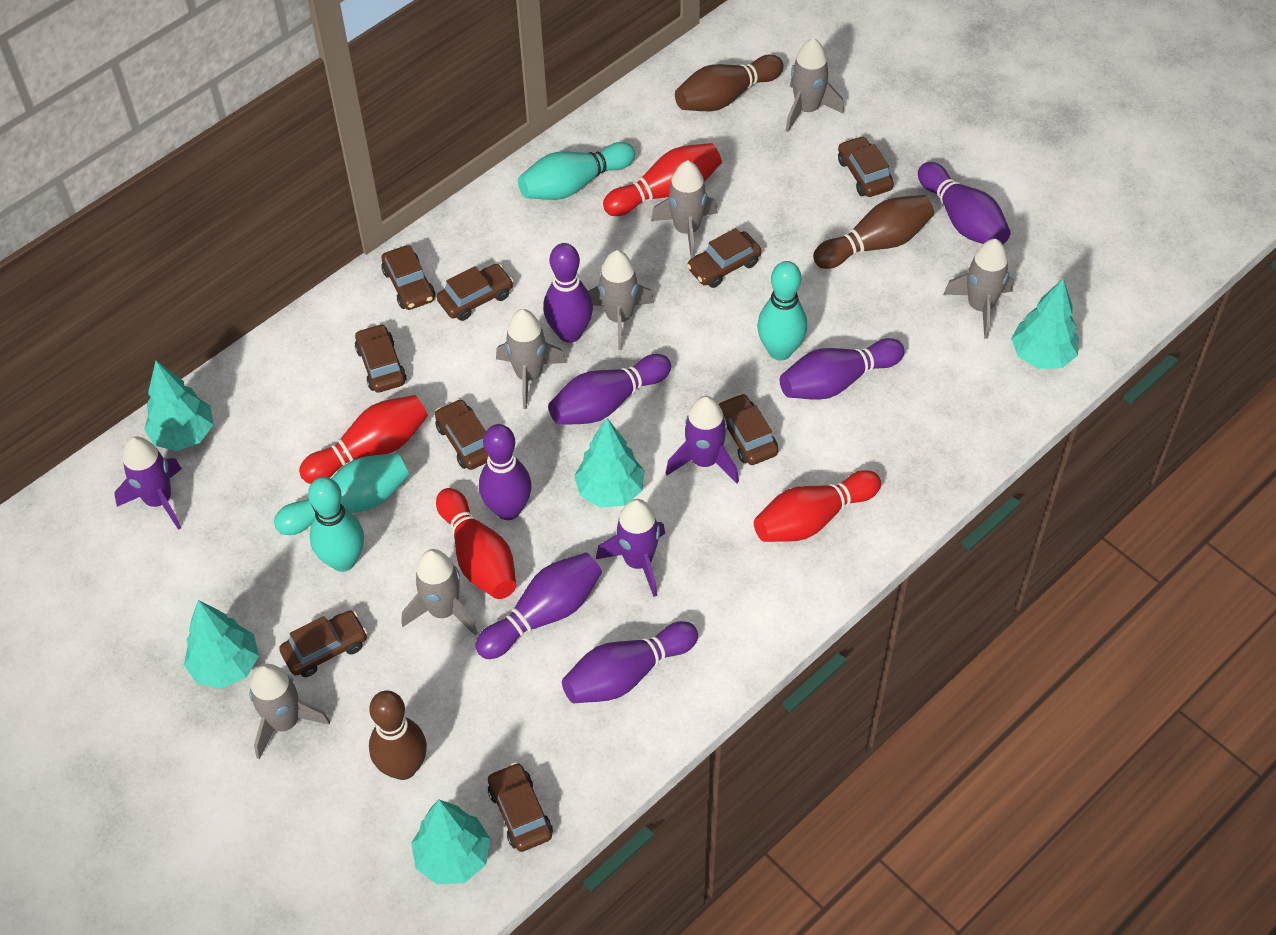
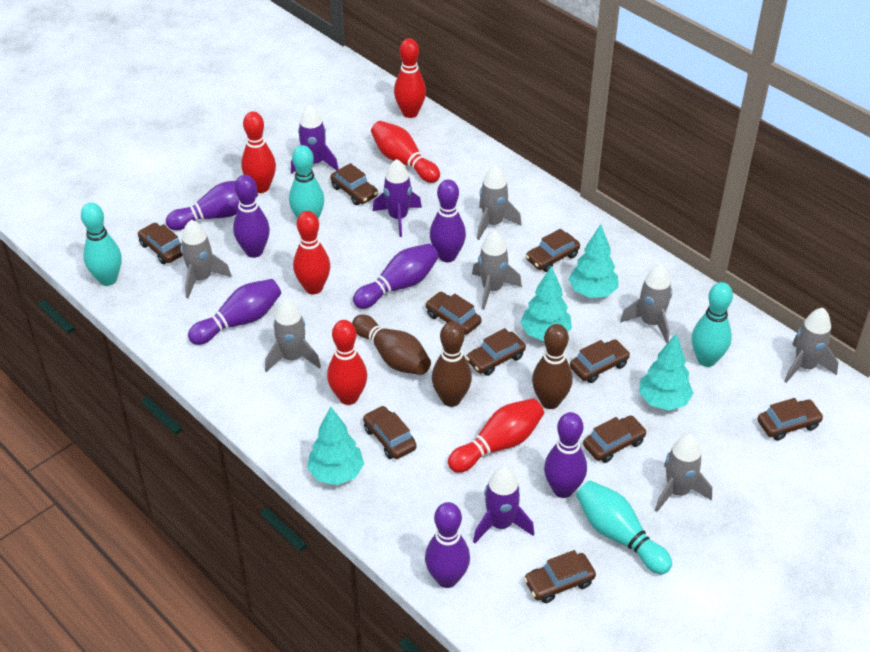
brown car: 9 -> 10
red bowling pin: 4 -> 6
turquoise tree: 5 -> 4

